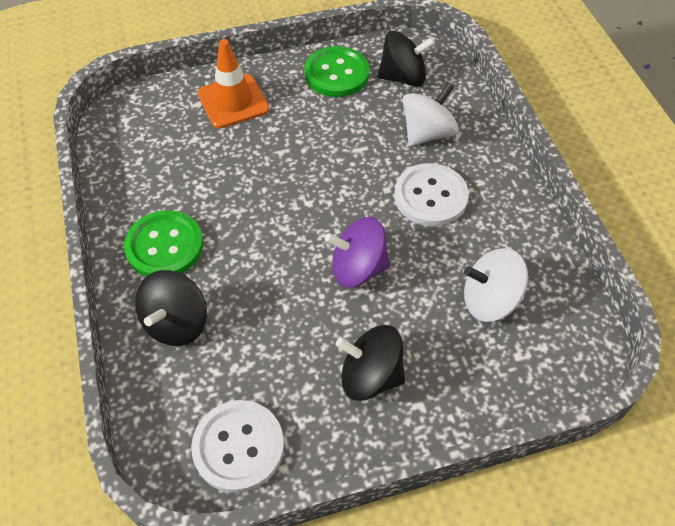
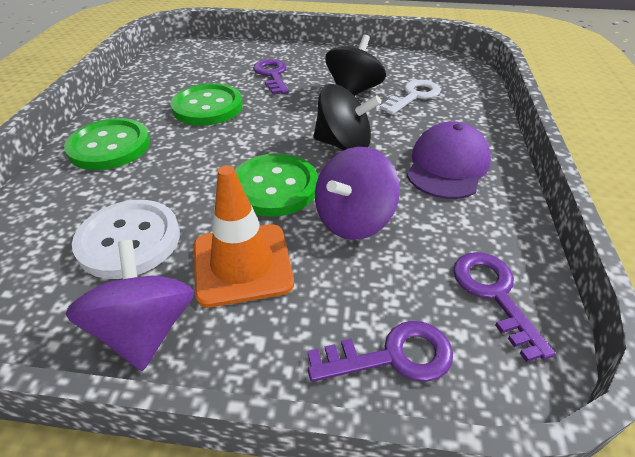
black spinning top: 3 -> 2
green button: 2 -> 3
purple cap: 0 -> 1
purple key: 0 -> 3
purple spinning top: 1 -> 2
white button: 2 -> 1
white key: 0 -> 1
white spinning top: 2 -> 0

